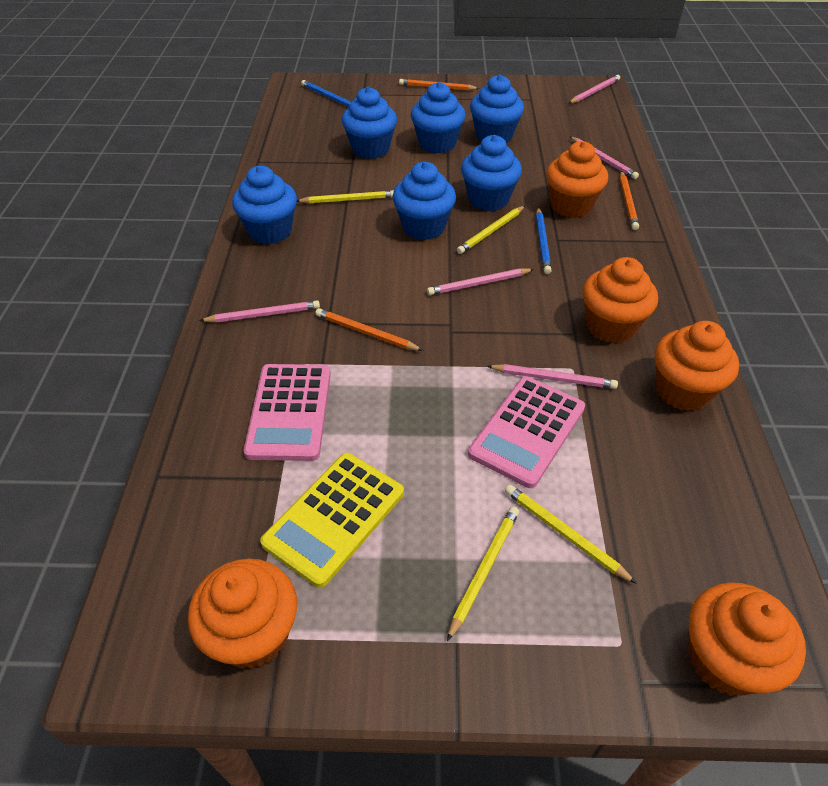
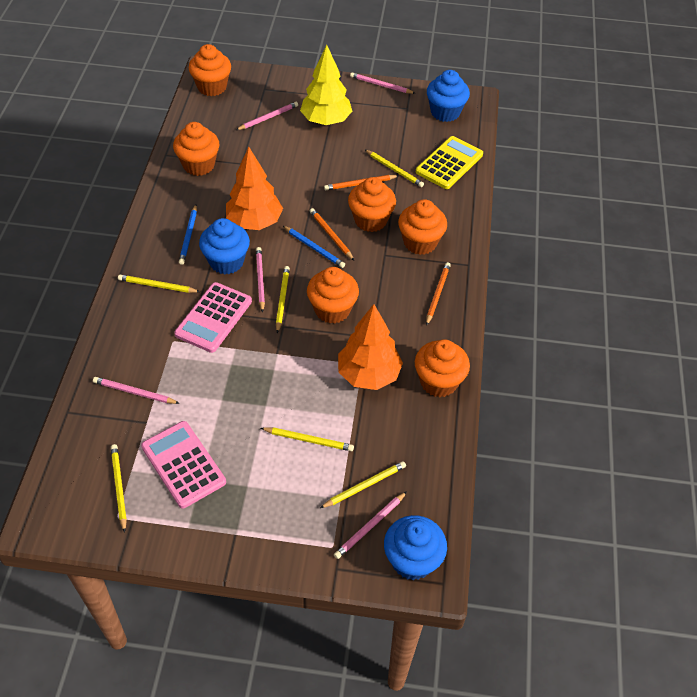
blue cupcake: 6 -> 3
orange cupcake: 5 -> 6
orange tree: 0 -> 2
yellow pencil: 4 -> 6
yellow tree: 0 -> 1

